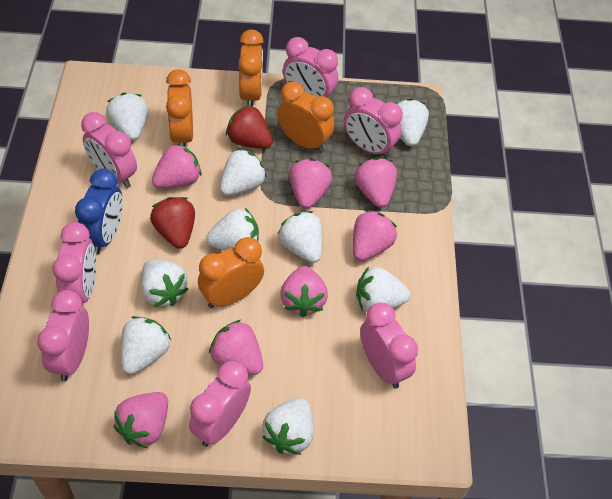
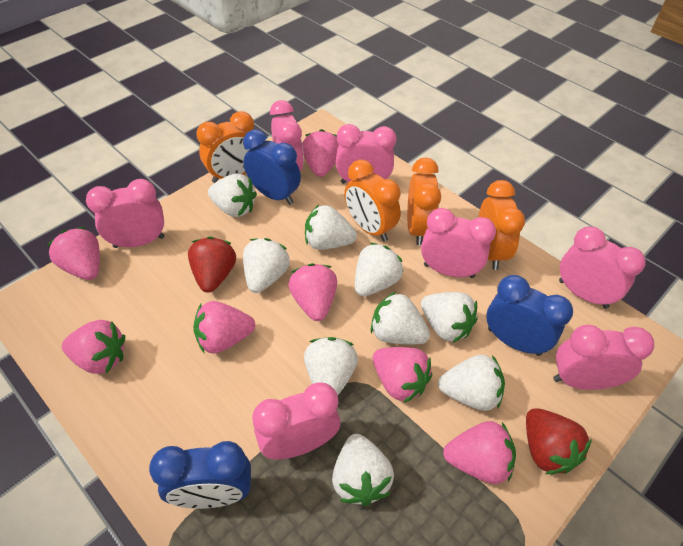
blue clock: 1 -> 3

